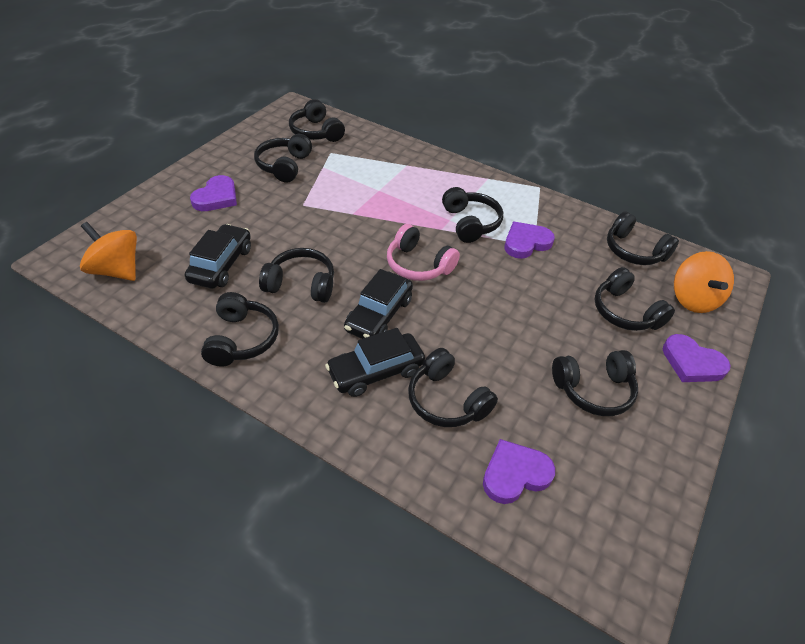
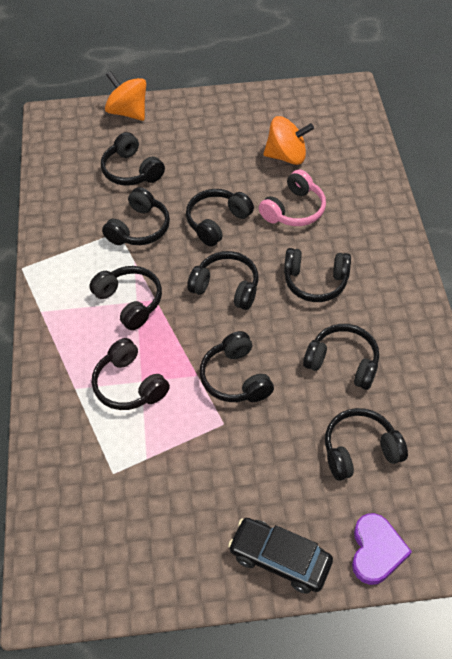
black car: 3 -> 1
black headphones: 9 -> 10
purple heart: 4 -> 1

